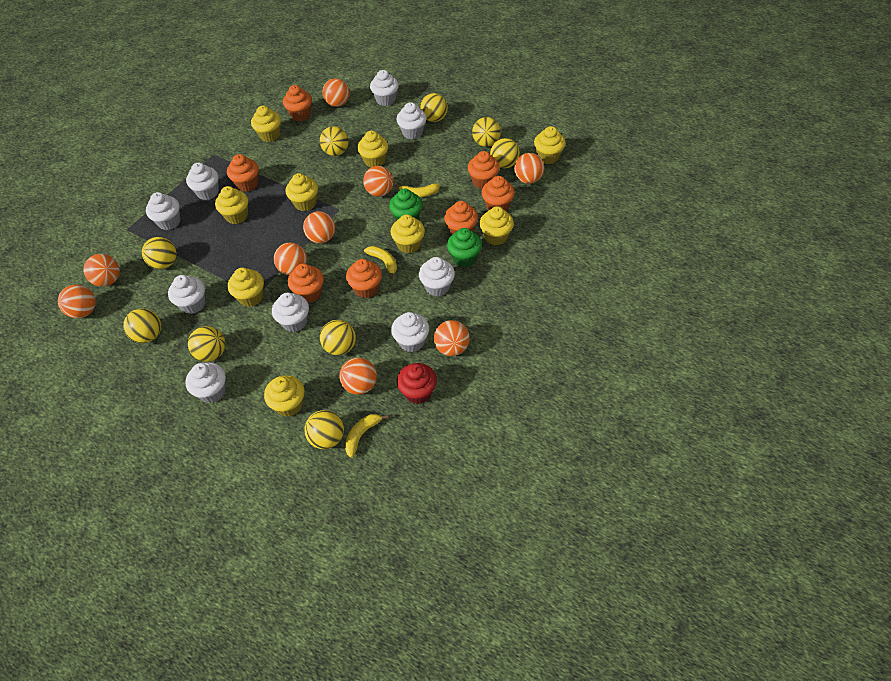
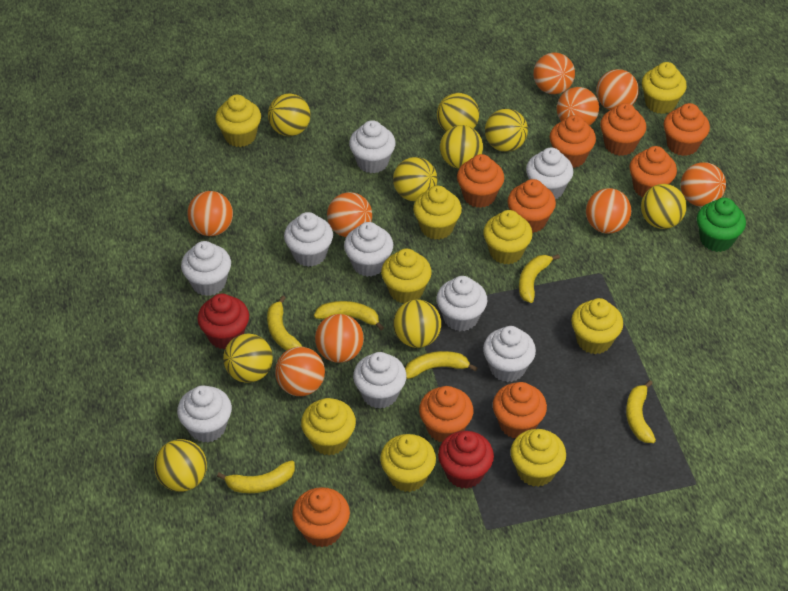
green cupcake: 2 -> 1
orange cupcake: 7 -> 9
red cupcake: 1 -> 2
yellow banana: 3 -> 6

